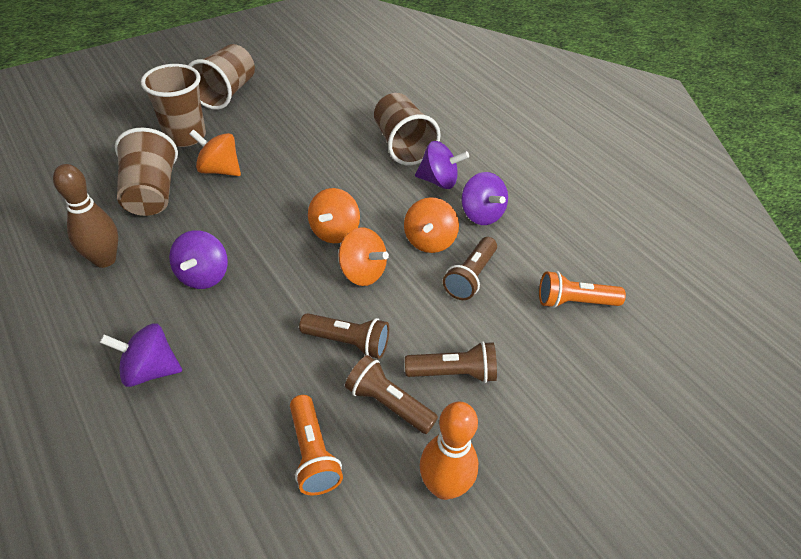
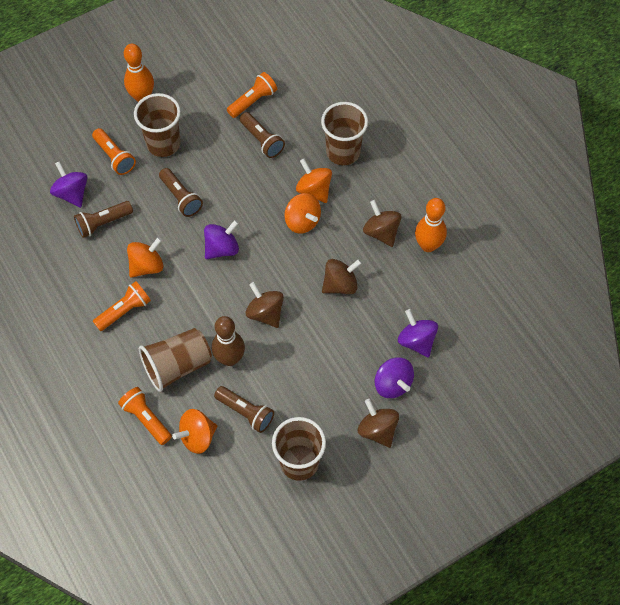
brown spinning top: 0 -> 4
orange bowling pin: 1 -> 2
orange flashlight: 2 -> 4

